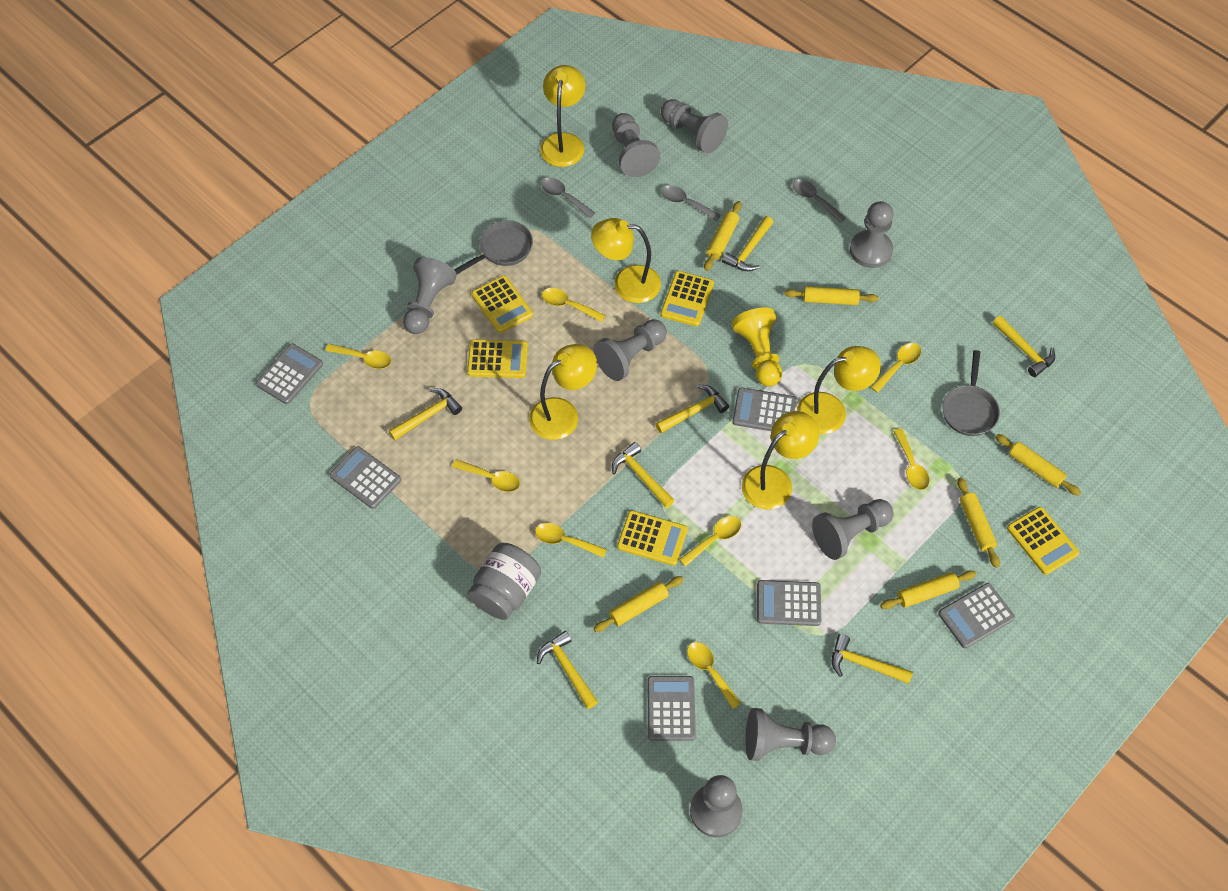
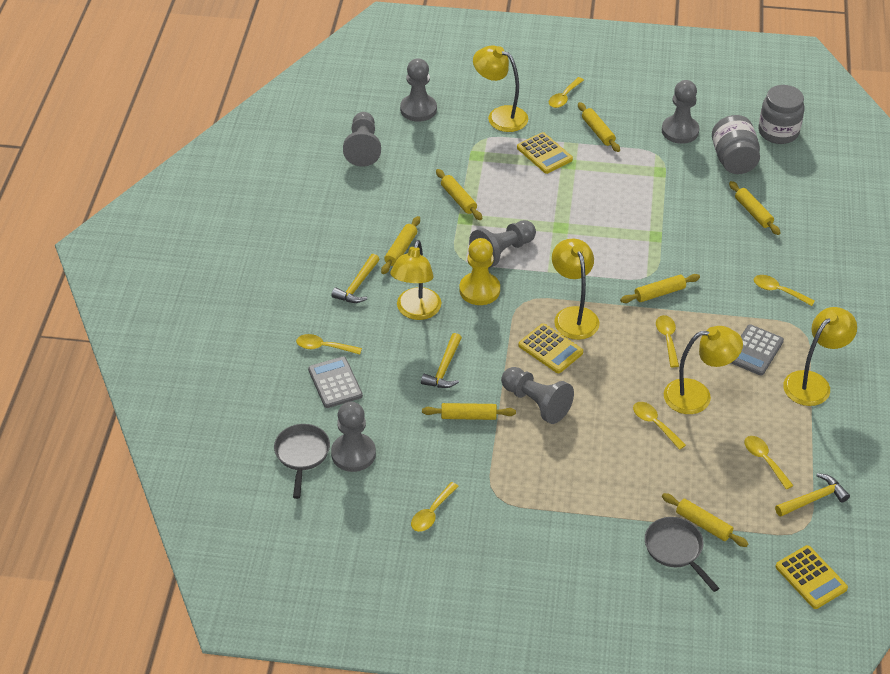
grey calculator: 6 -> 2
grey jar: 1 -> 2
grey pawn: 8 -> 6
grey spoon: 3 -> 0
yellow calculator: 5 -> 3
yellow hammer: 7 -> 3
yellow rolling pin: 6 -> 7
yellow spoon: 8 -> 7

